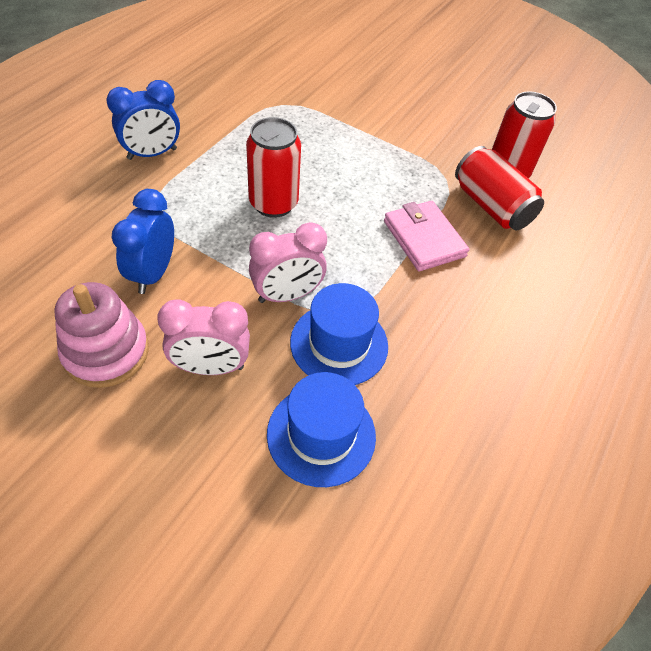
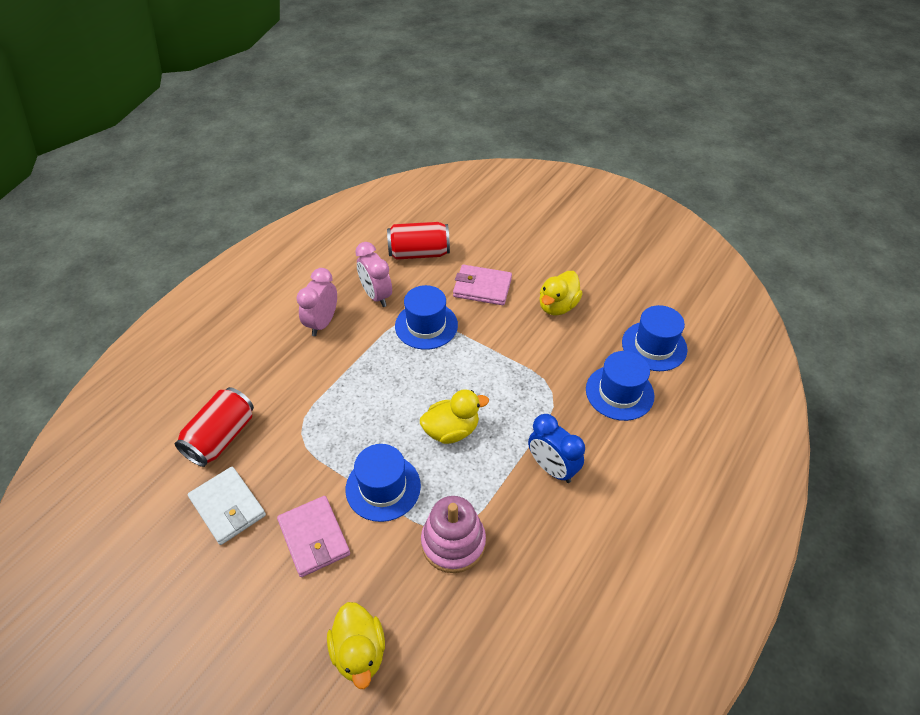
blue clock: 2 -> 1
blue hat: 2 -> 4
pink wallet: 1 -> 2
red can: 3 -> 2
white wallet: 0 -> 1
yellow duck: 0 -> 3

